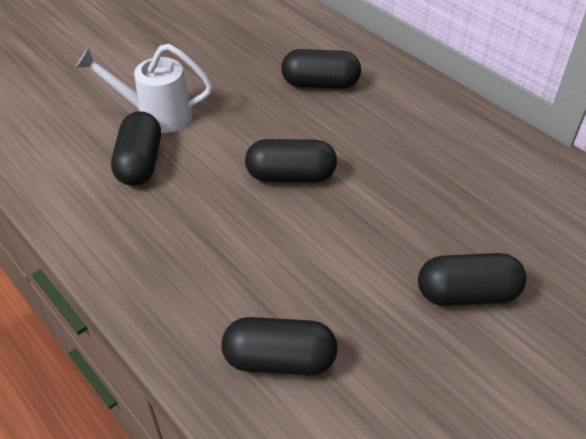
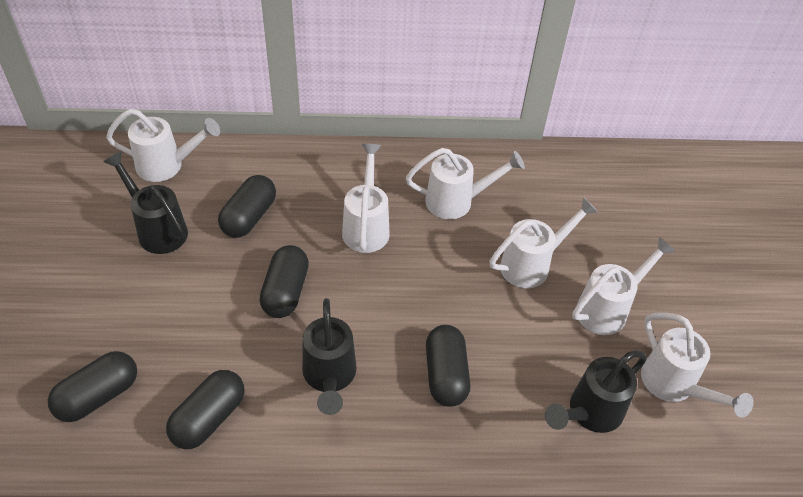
black watering can: 0 -> 3
white watering can: 1 -> 6

